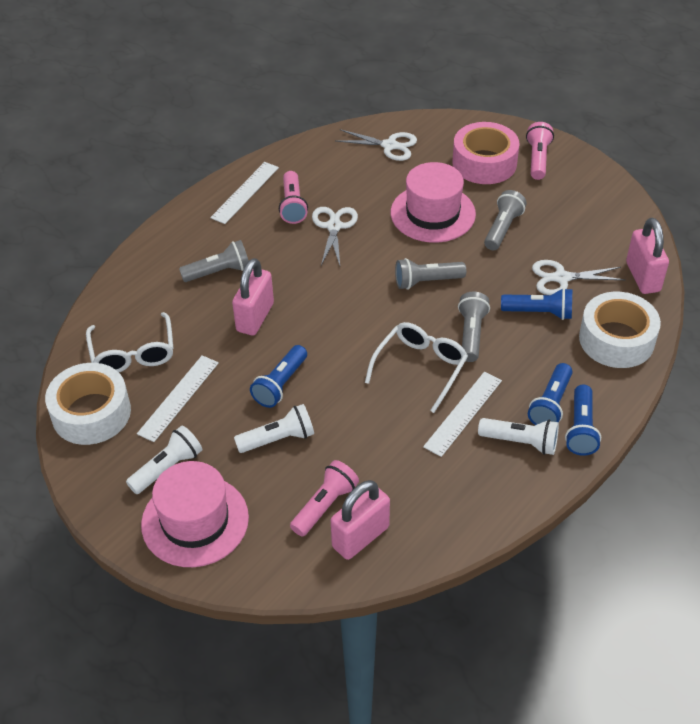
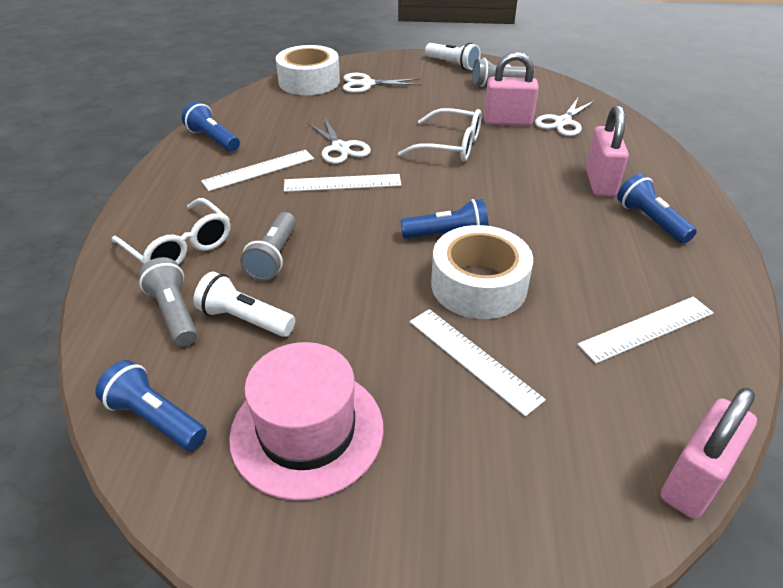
grey flashlight: 4 -> 3
pink flashlight: 3 -> 0
pink hat: 2 -> 1
pink tape: 1 -> 0
white flashlight: 3 -> 2
white ruler: 3 -> 4

